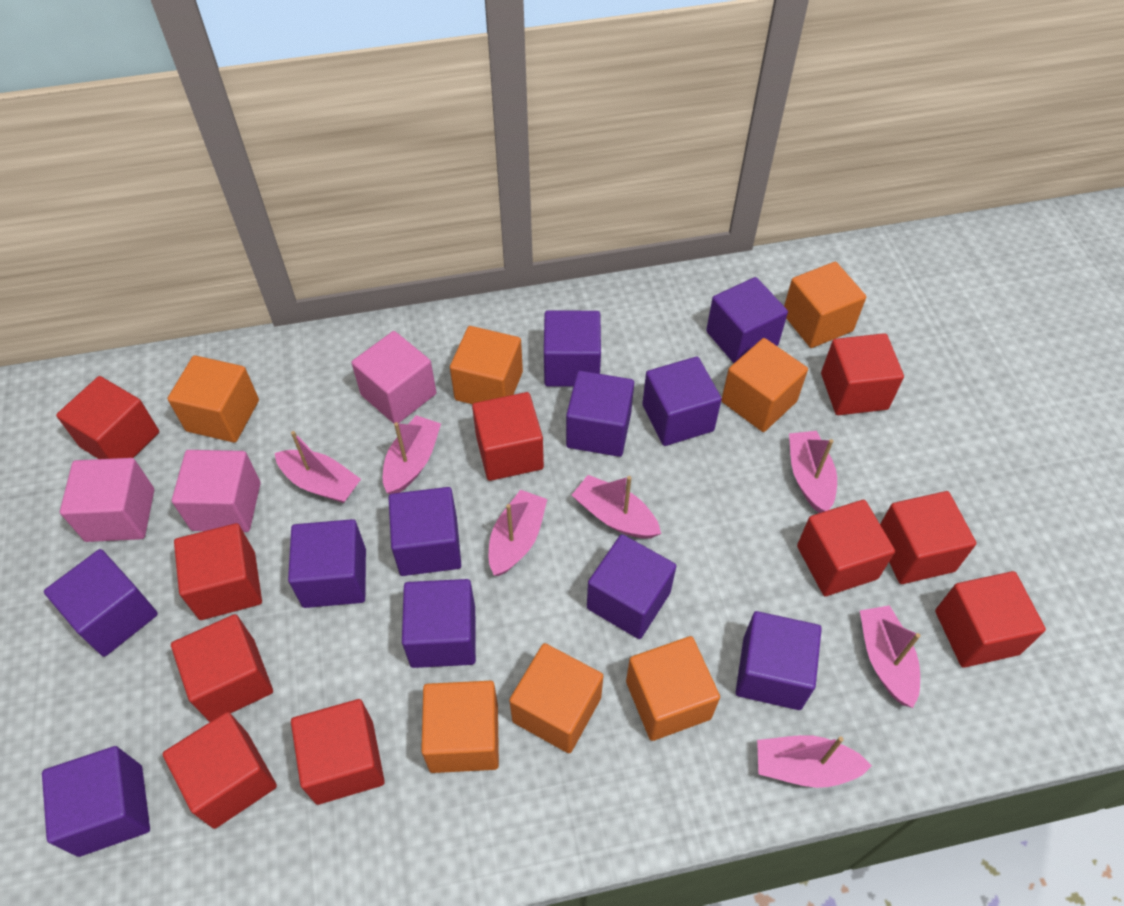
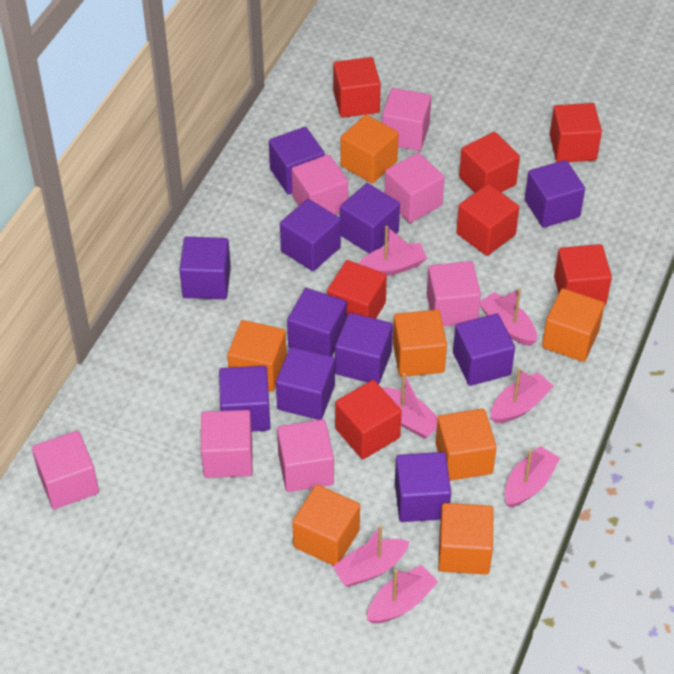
pink cube: 3 -> 7
red cube: 10 -> 7

